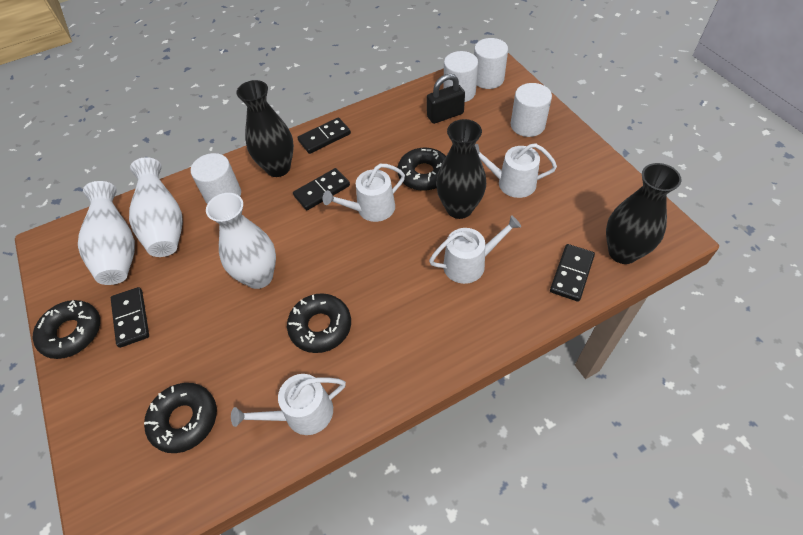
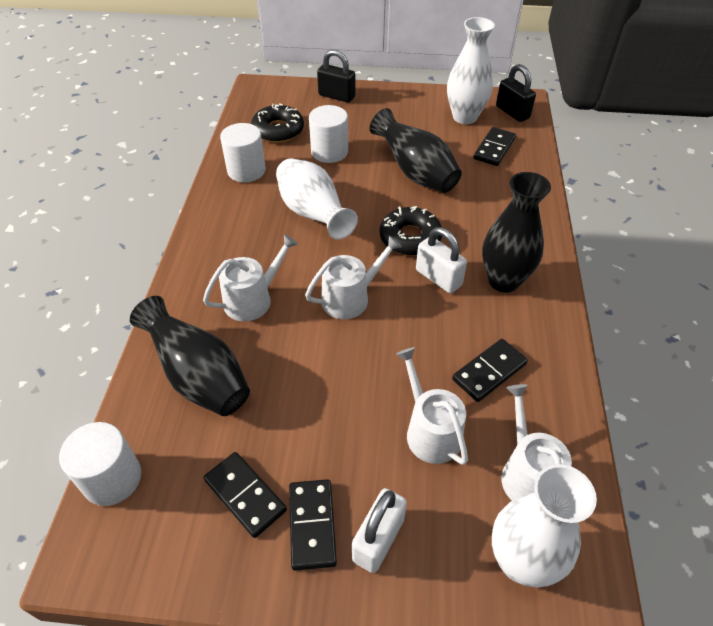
black donut: 4 -> 2
black padlock: 1 -> 2
white cylinder: 4 -> 3
white padlock: 0 -> 2

